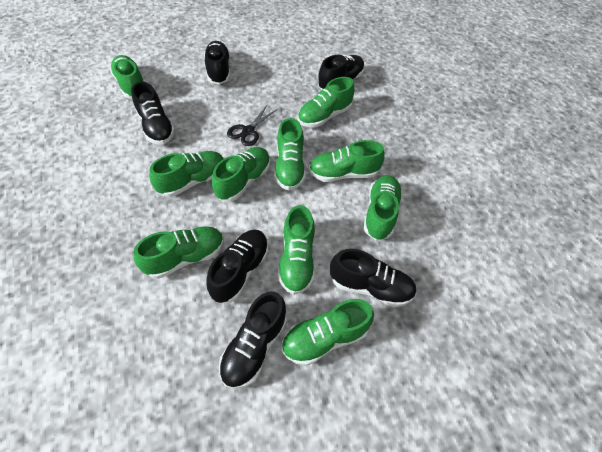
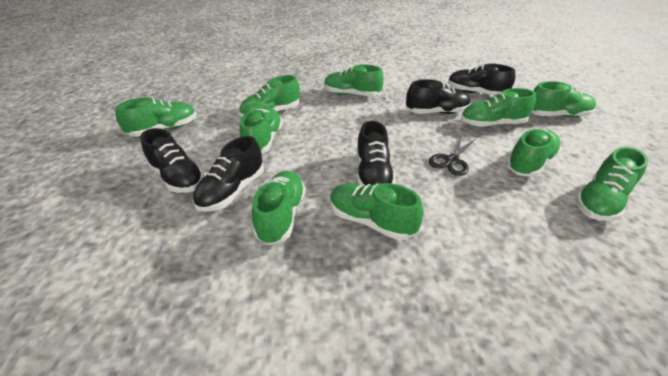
black shoe: 6 -> 5

